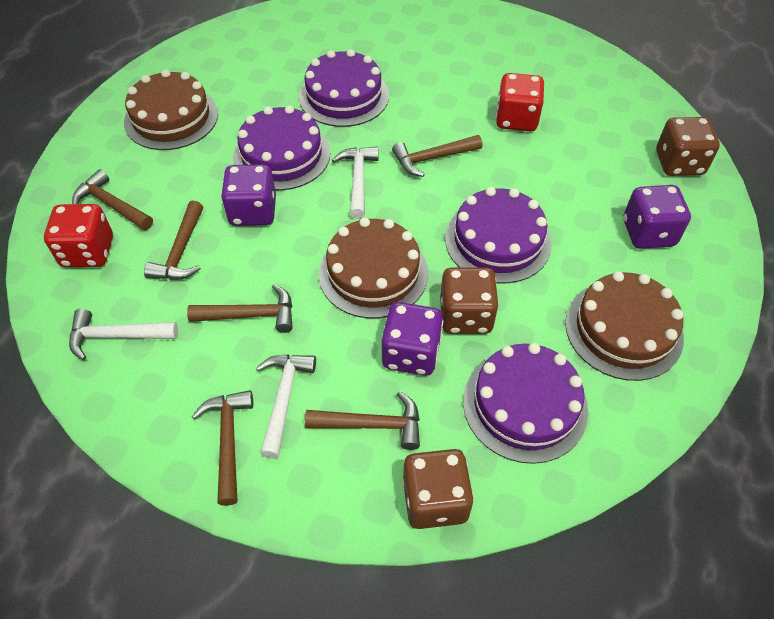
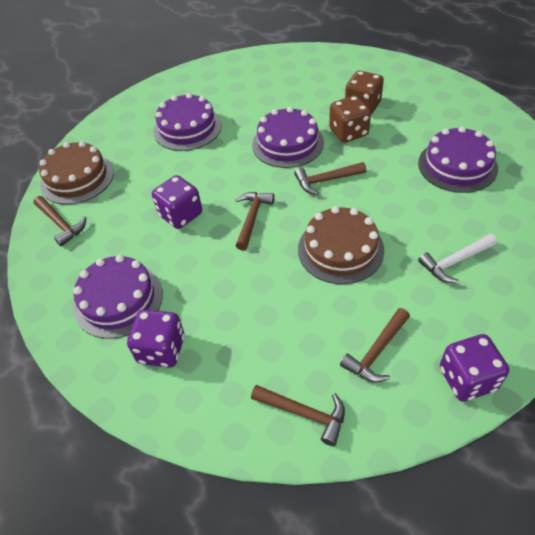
brown cake: 3 -> 2
brown dice: 3 -> 2
brown hammer: 6 -> 5
red dice: 2 -> 0
white hammer: 3 -> 1

